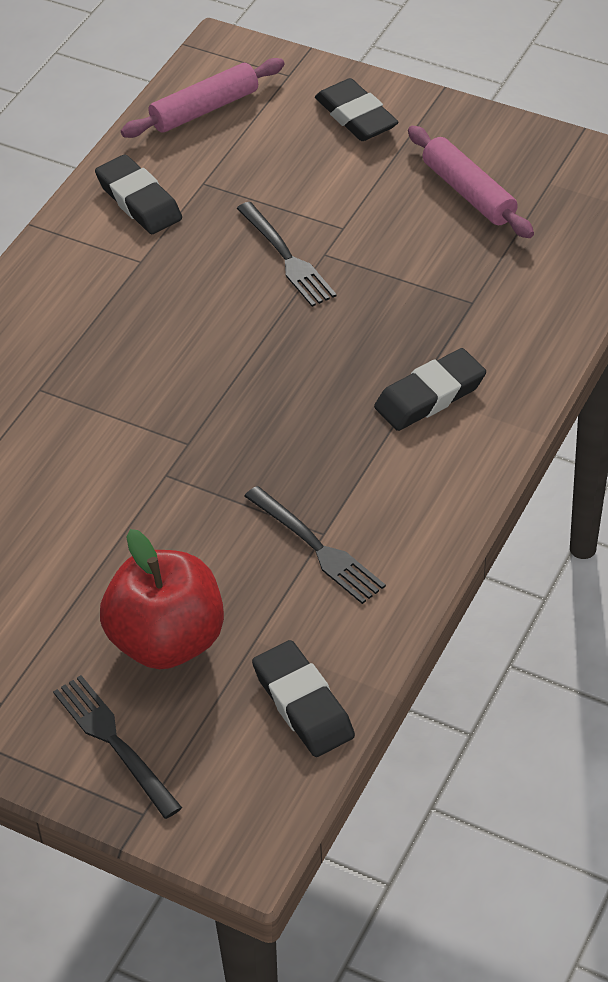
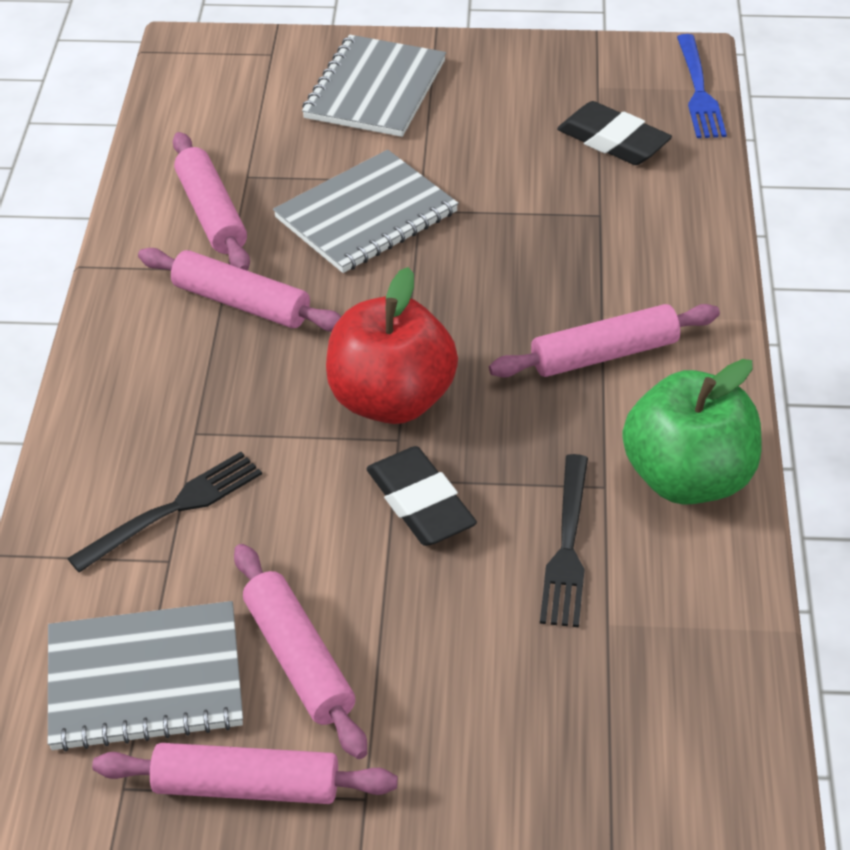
black eraser: 4 -> 2
black fork: 3 -> 2
blue fork: 0 -> 1
green apple: 0 -> 1
grey notebook: 0 -> 3
pink rolling pin: 2 -> 5

